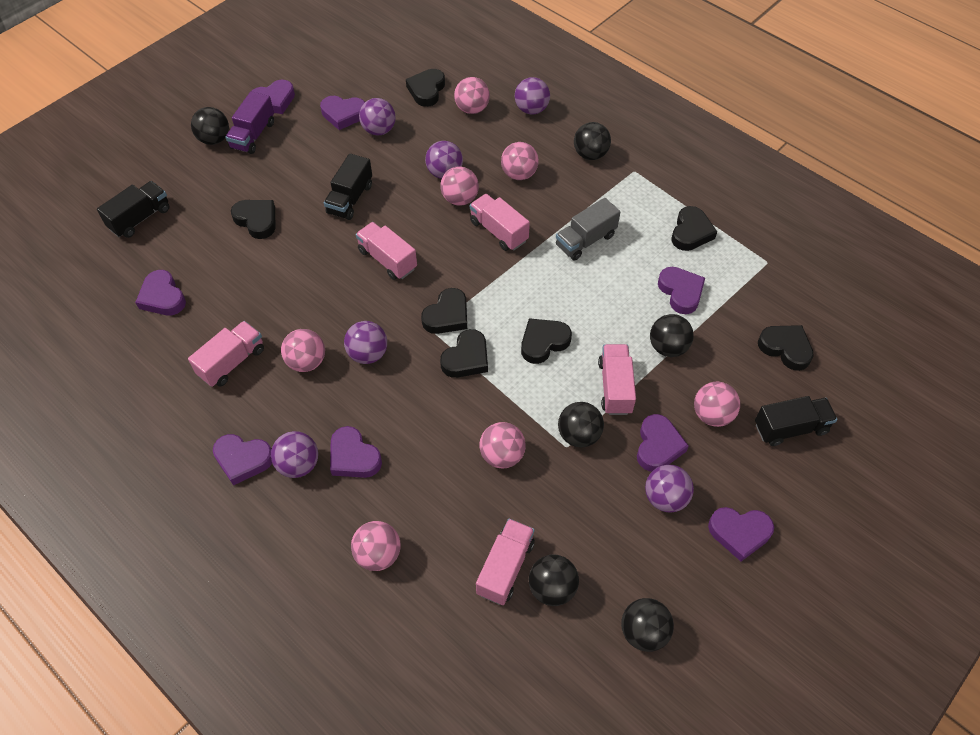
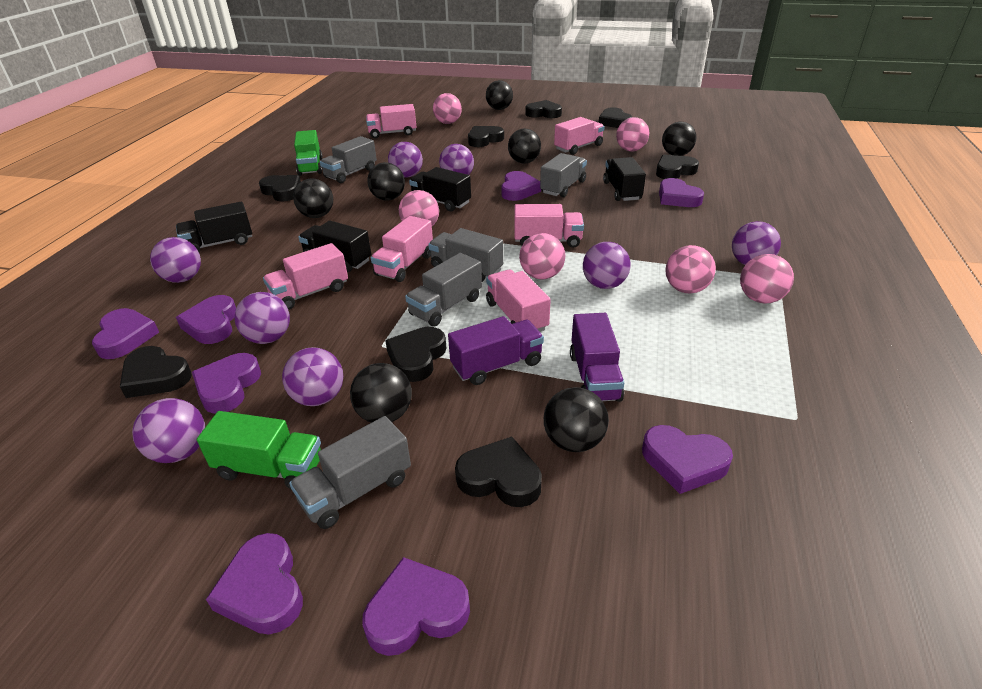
black ball: 6 -> 7
black heart: 7 -> 8
black truck: 3 -> 4
green truck: 0 -> 2
grey truck: 1 -> 5
pink ball: 7 -> 6
pink truck: 5 -> 6
purple ball: 6 -> 8
purple truck: 1 -> 2

